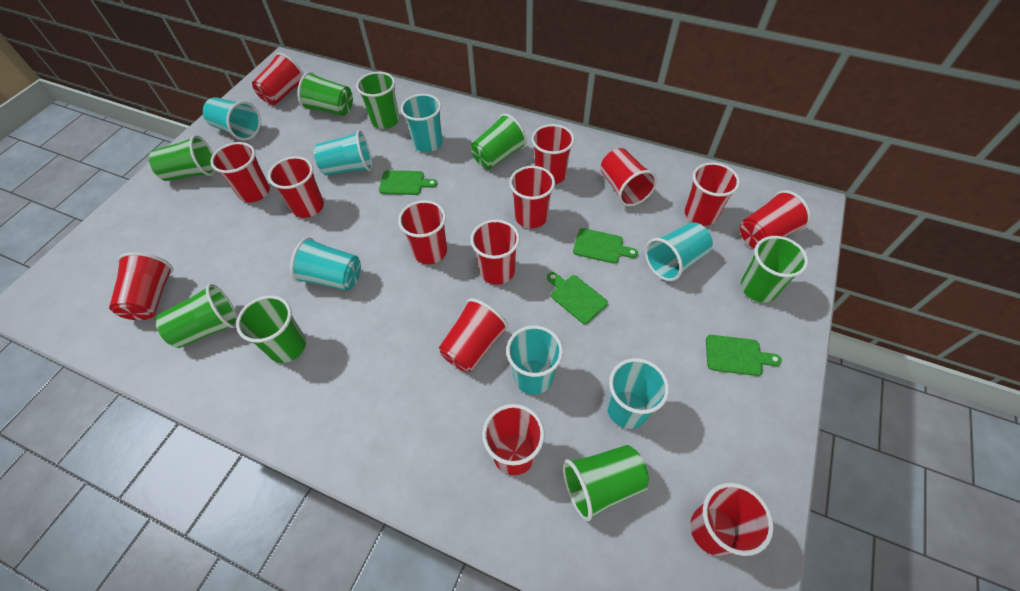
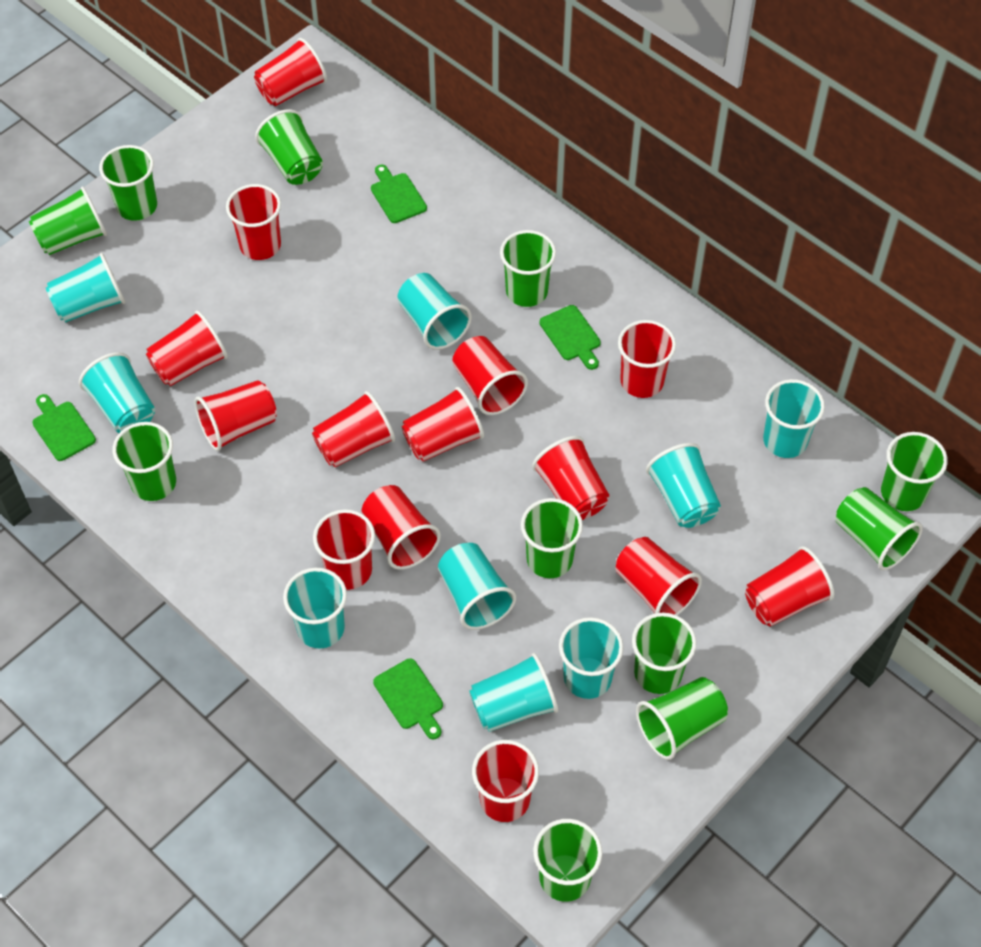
green cup: 8 -> 11
turquoise cup: 7 -> 9

